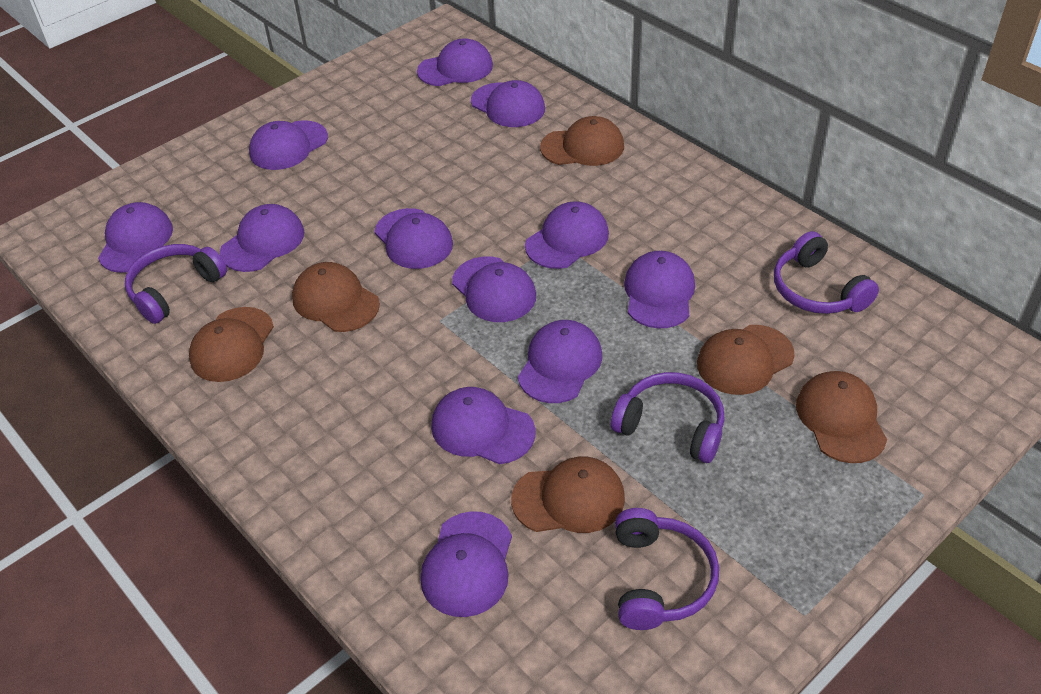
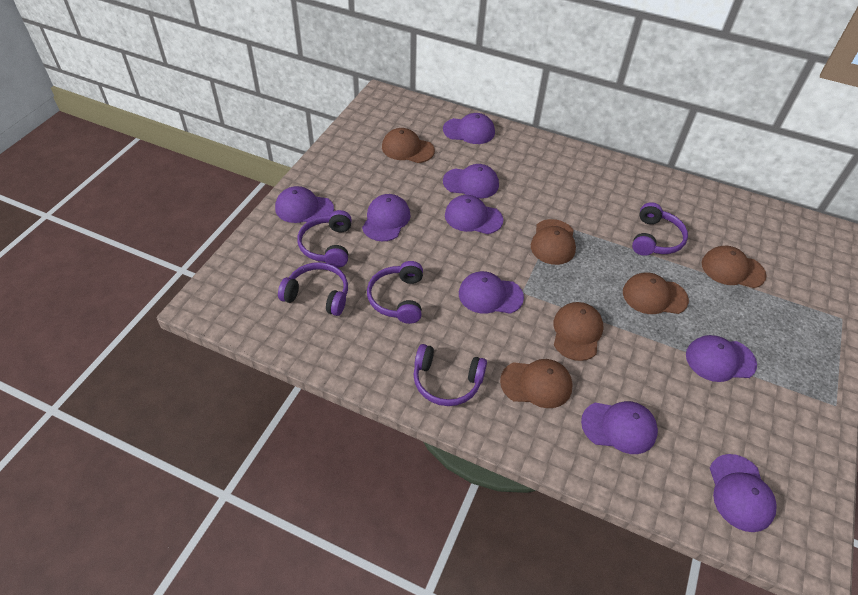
purple cap: 12 -> 9
purple headphones: 4 -> 5

